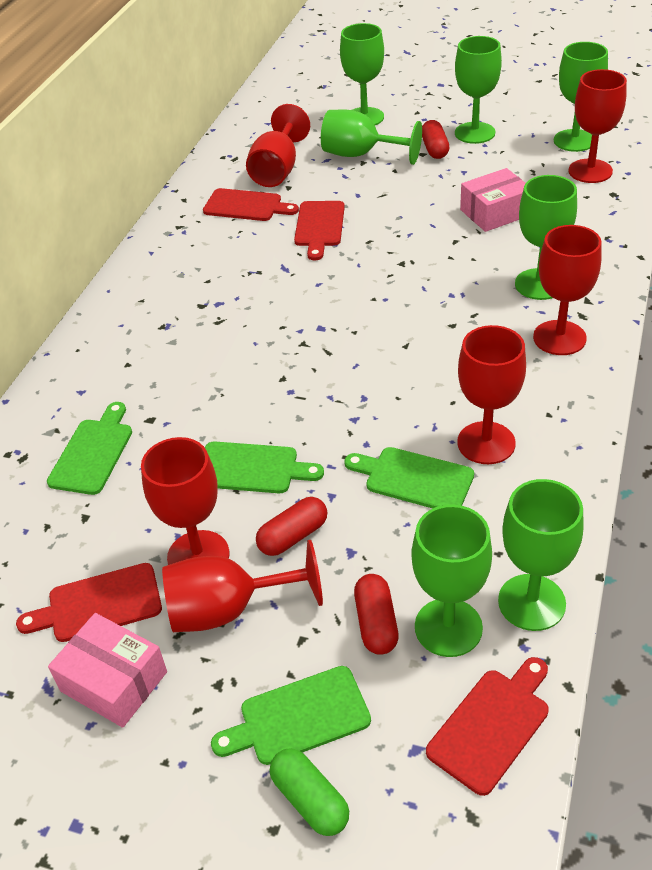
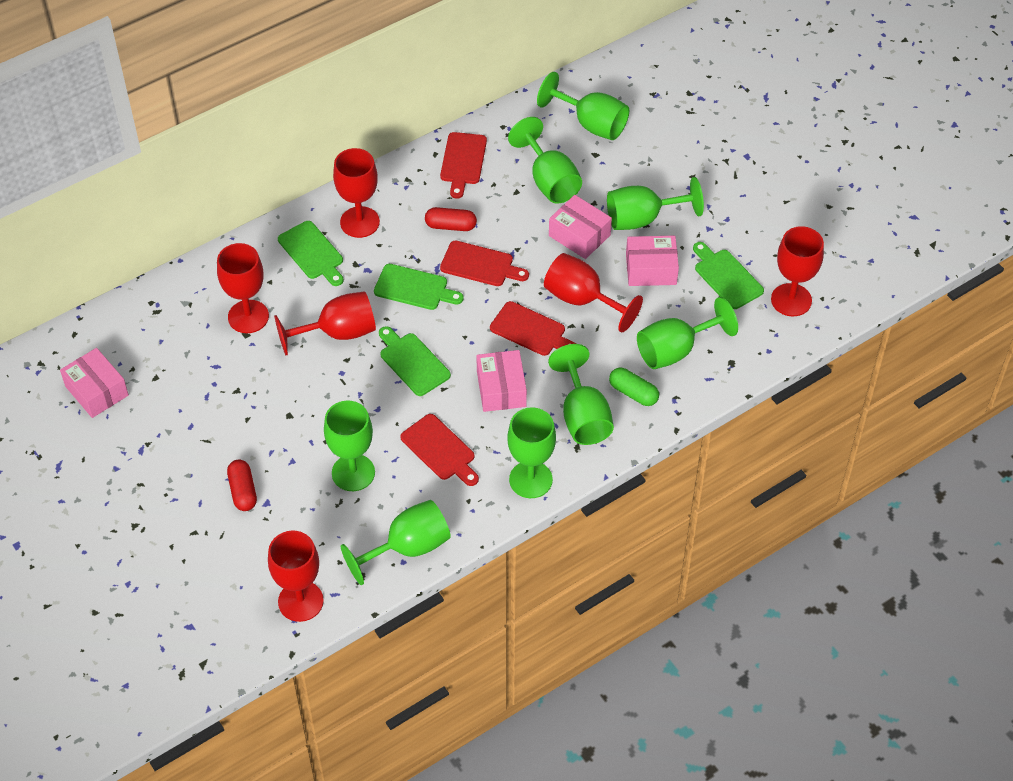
green goblet: 7 -> 8
pink box: 2 -> 4
red capsule: 3 -> 2

